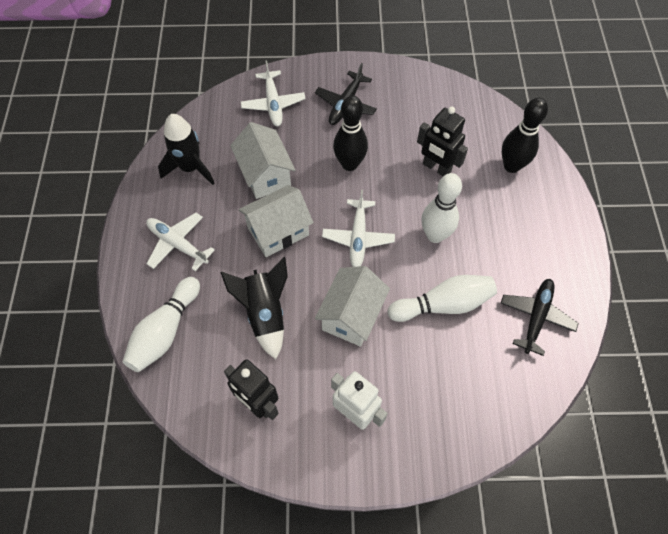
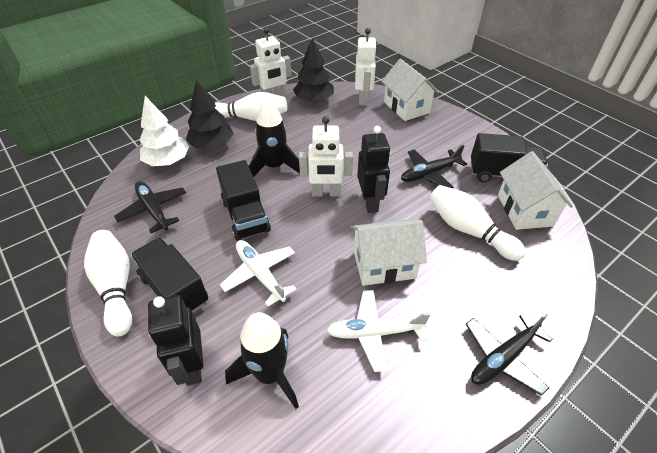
black bowling pin: 2 -> 0
black plane: 2 -> 3
black tree: 0 -> 2
black truck: 0 -> 3
white plane: 3 -> 2
white robot: 1 -> 3
white tree: 0 -> 1

